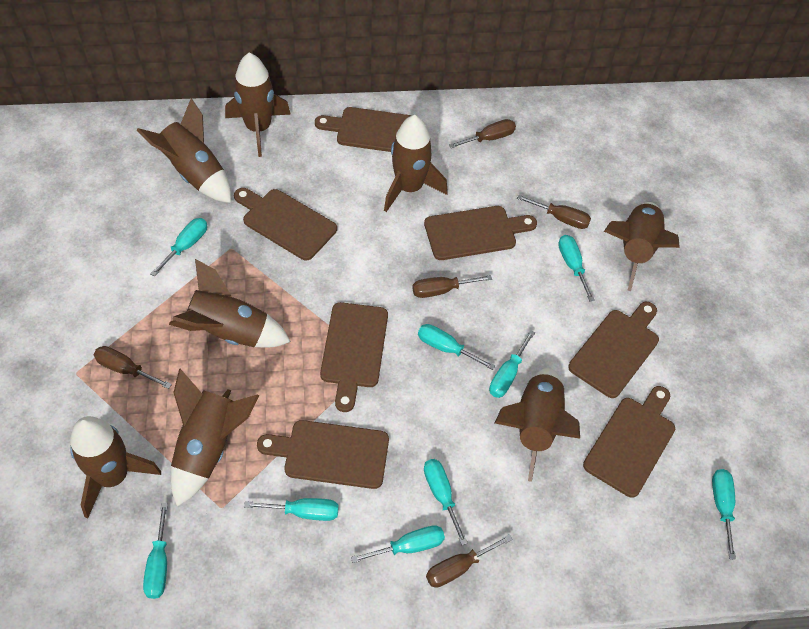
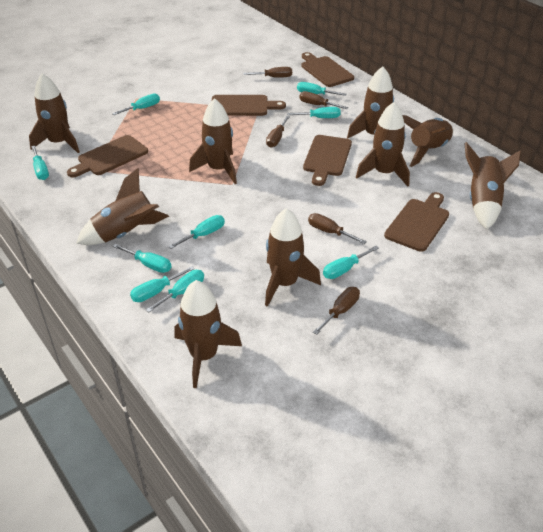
brown cutting board: 7 -> 5
brown rocket: 8 -> 9

